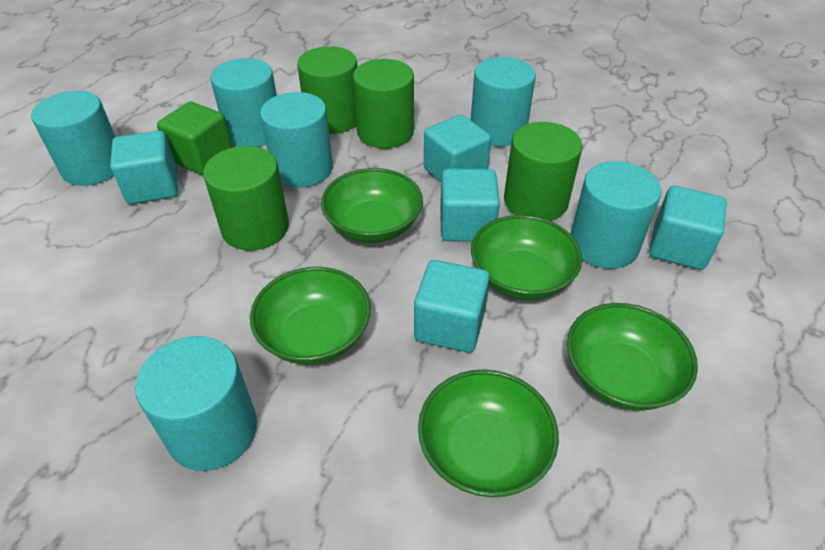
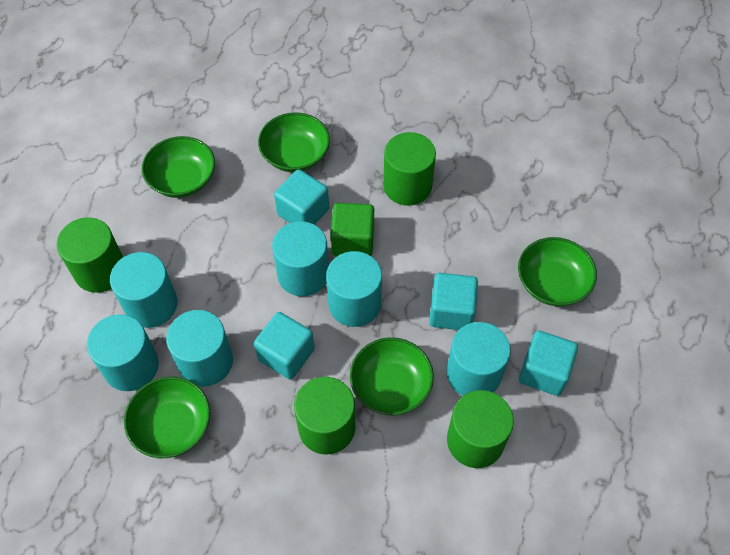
turquoise cube: 5 -> 4

